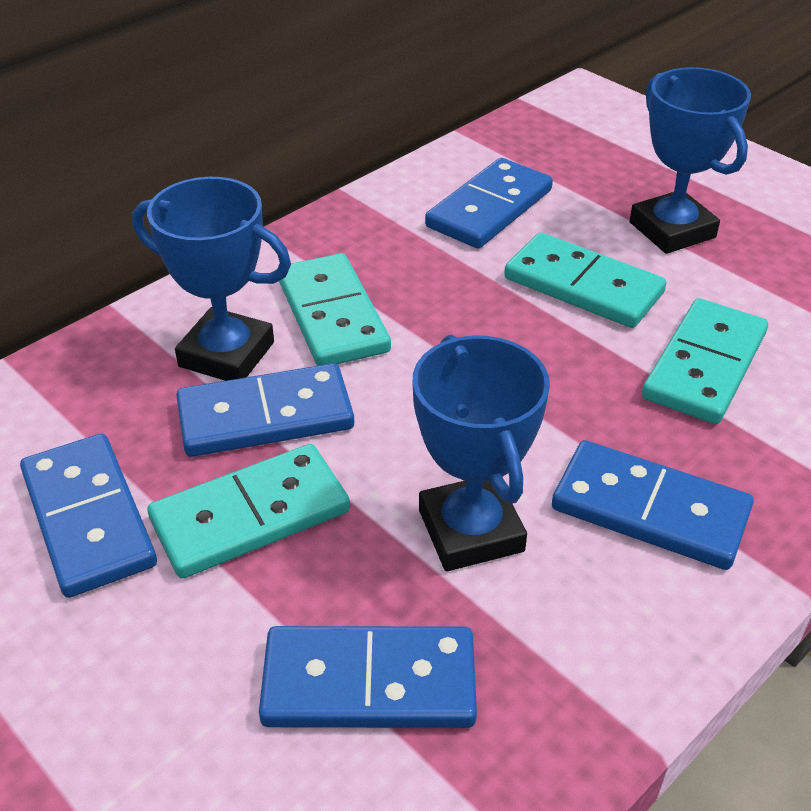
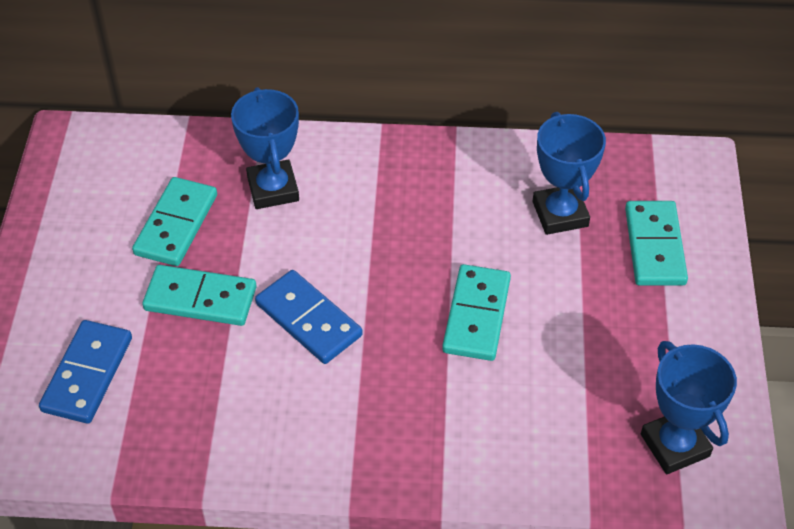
blue domino: 5 -> 2

